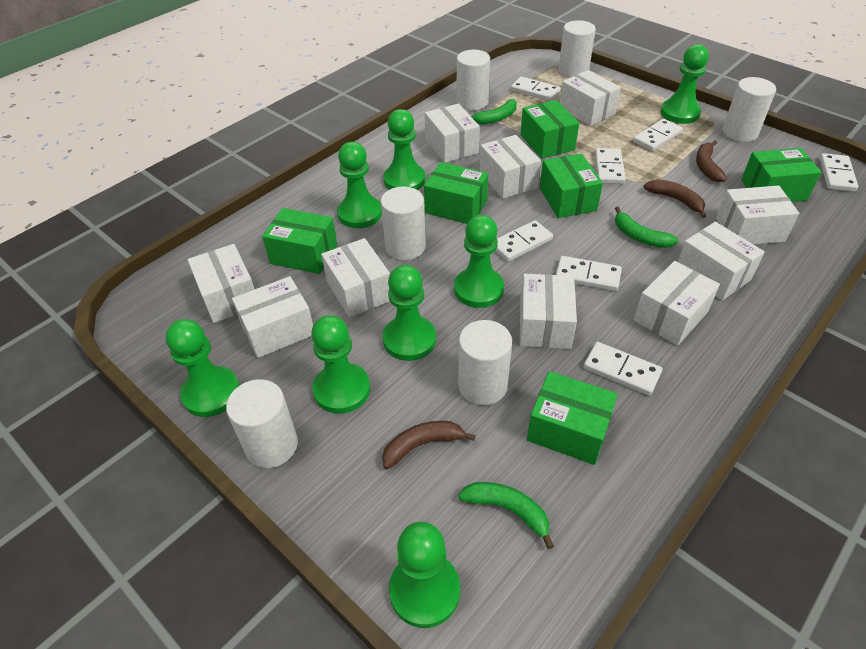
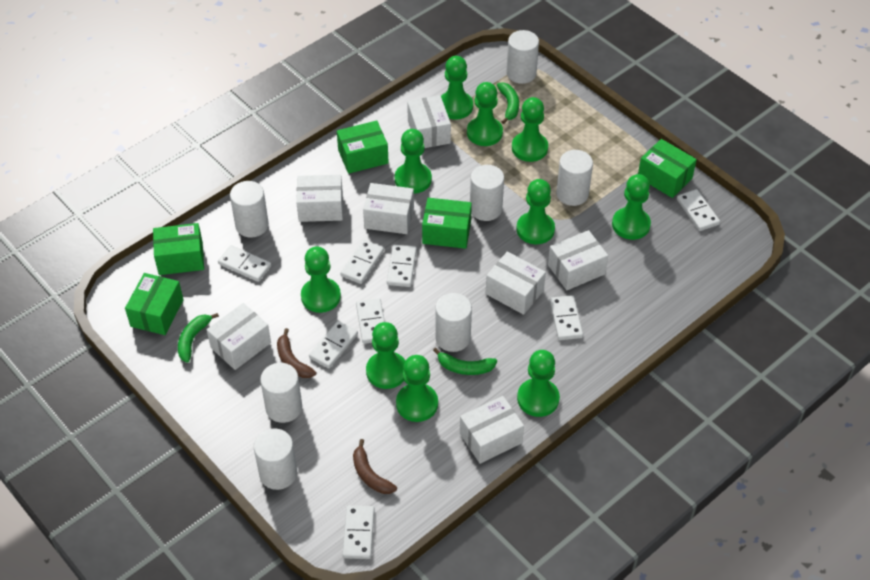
brown banana: 3 -> 2
green box: 6 -> 5
green pawn: 8 -> 10
white box: 10 -> 7
white cylinder: 6 -> 7
white domino: 7 -> 8

